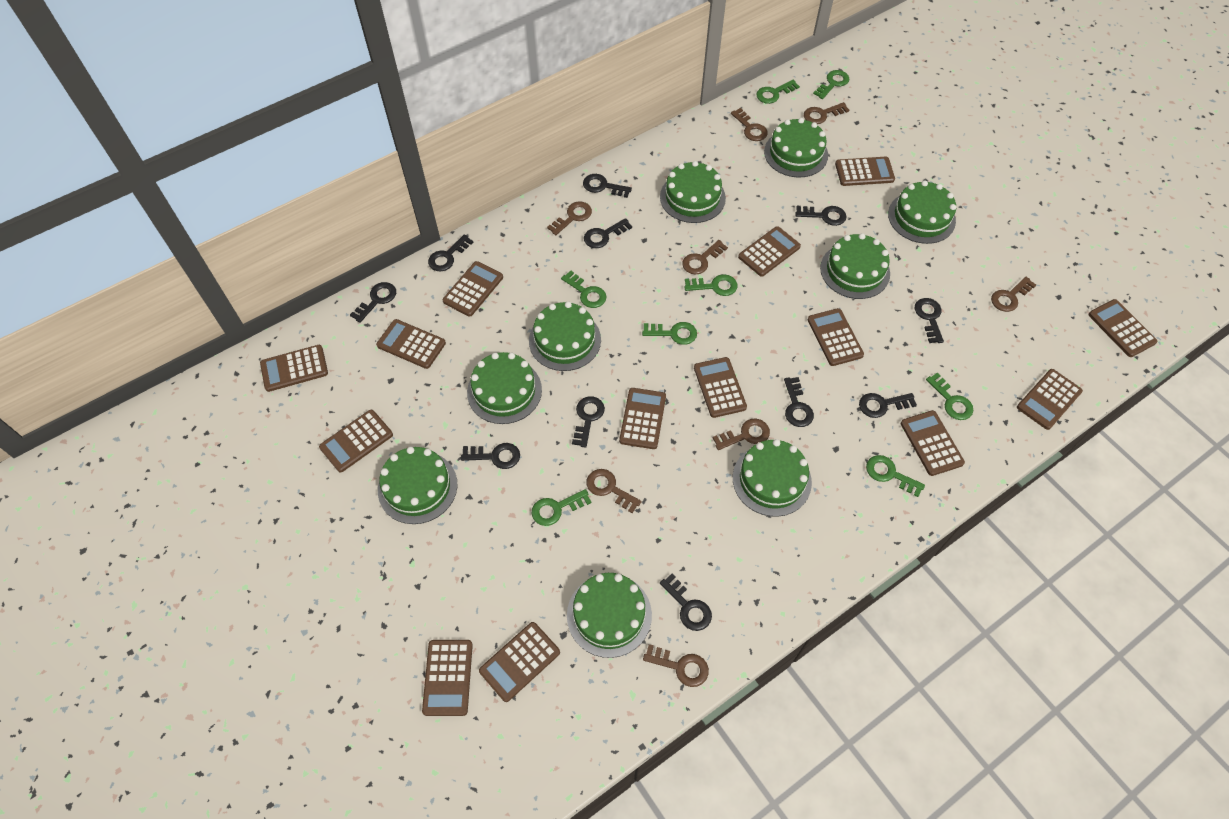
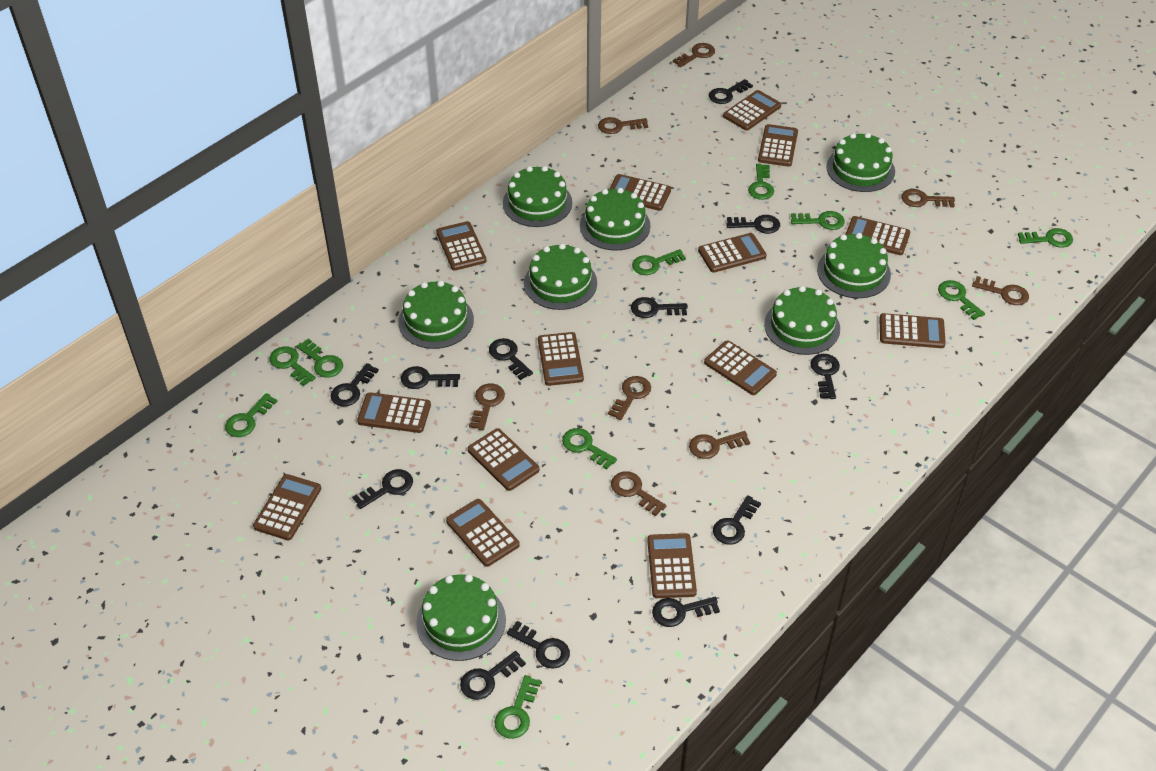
black key: 11 -> 12
green cake: 9 -> 8
green key: 8 -> 10

